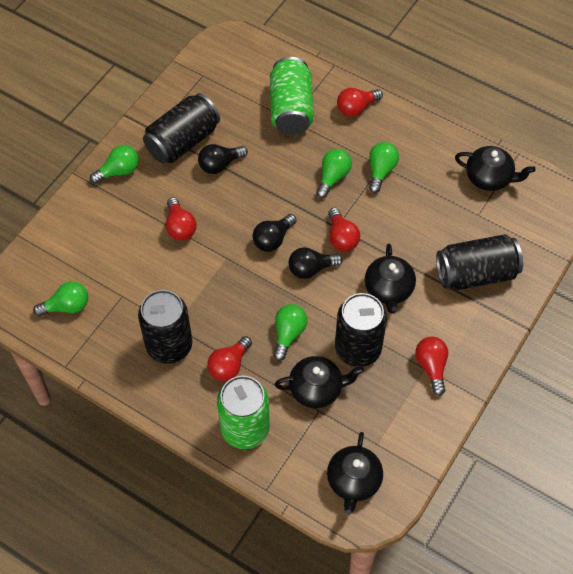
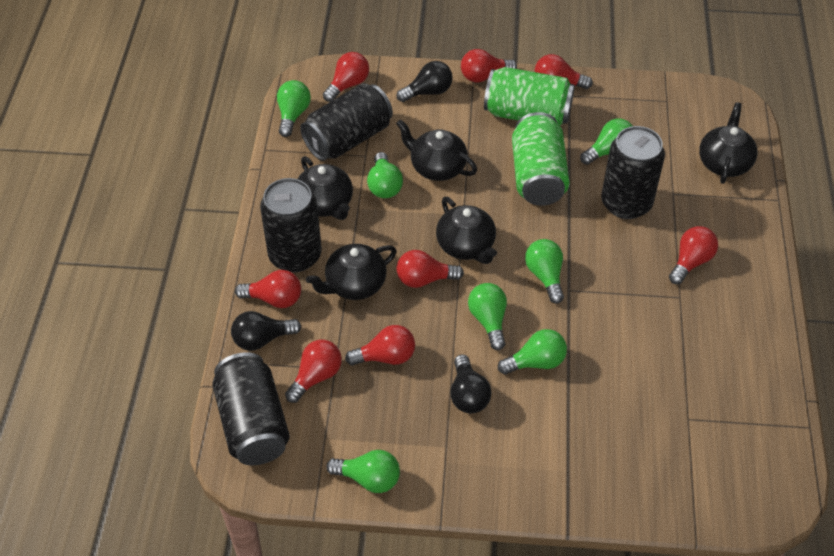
black teapot: 4 -> 5
green light bulb: 5 -> 7
red light bulb: 5 -> 8

